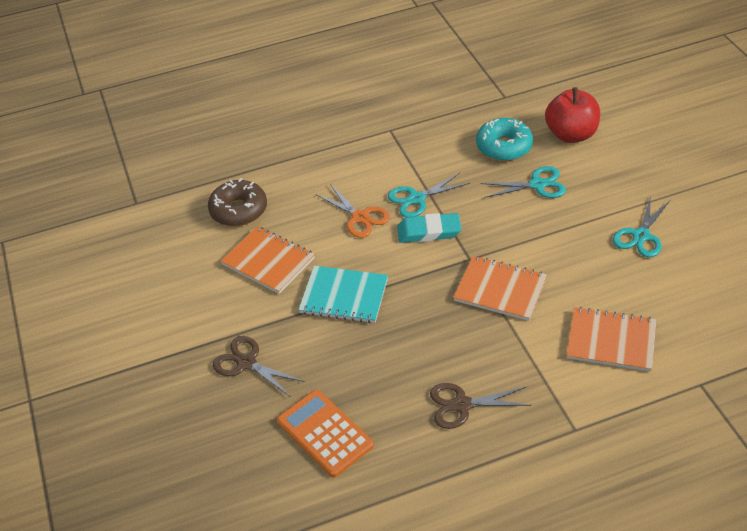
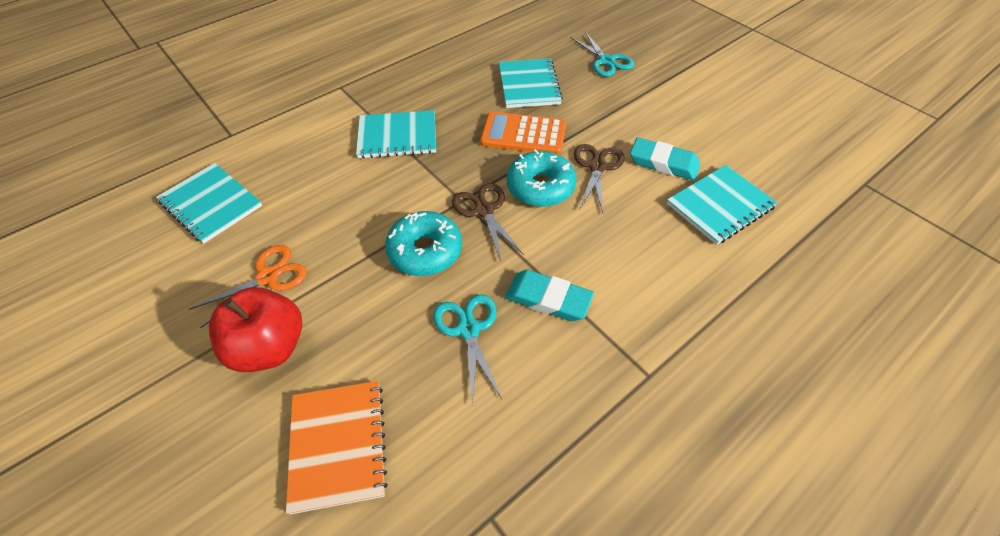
brown donut: 1 -> 0
orange notebook: 3 -> 1
turquoise donut: 1 -> 2
turquoise eraser: 1 -> 2
turquoise notebook: 1 -> 4
turquoise scissors: 3 -> 2

